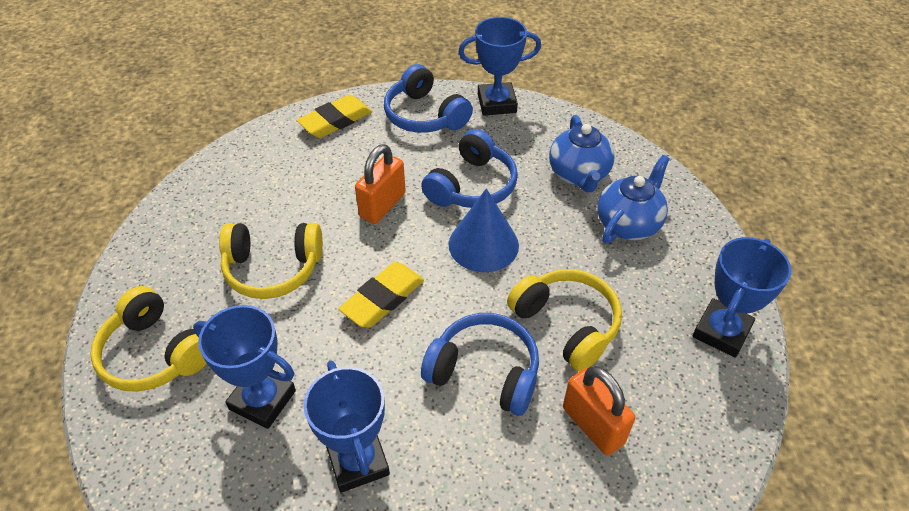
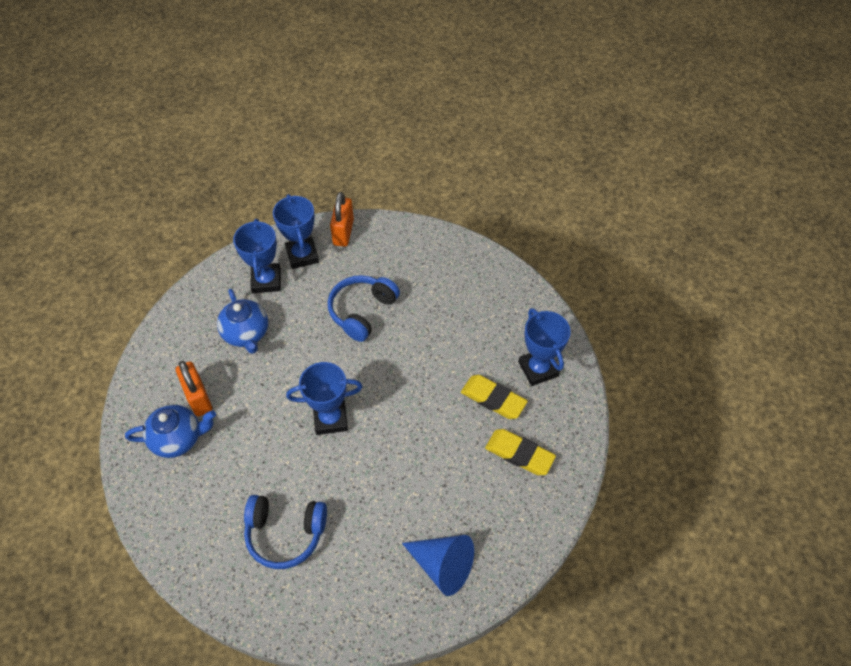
blue headphones: 3 -> 2
yellow headphones: 3 -> 0

